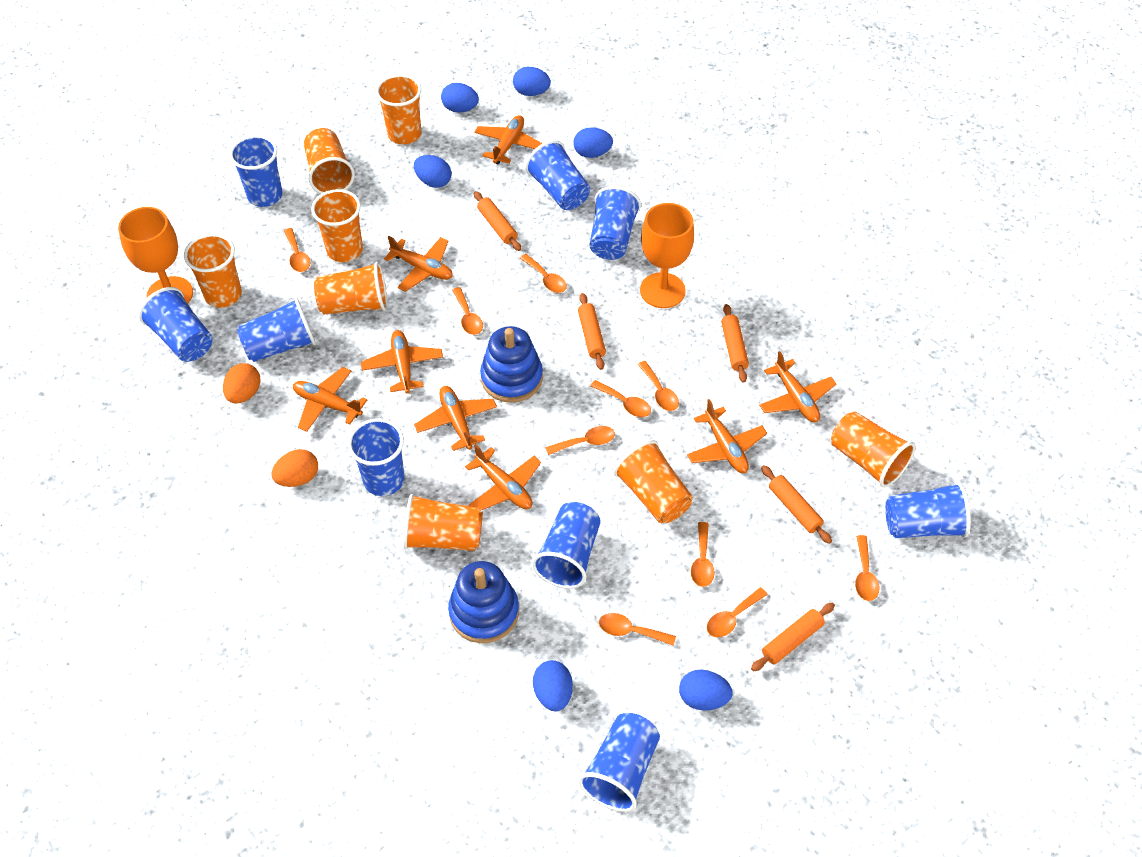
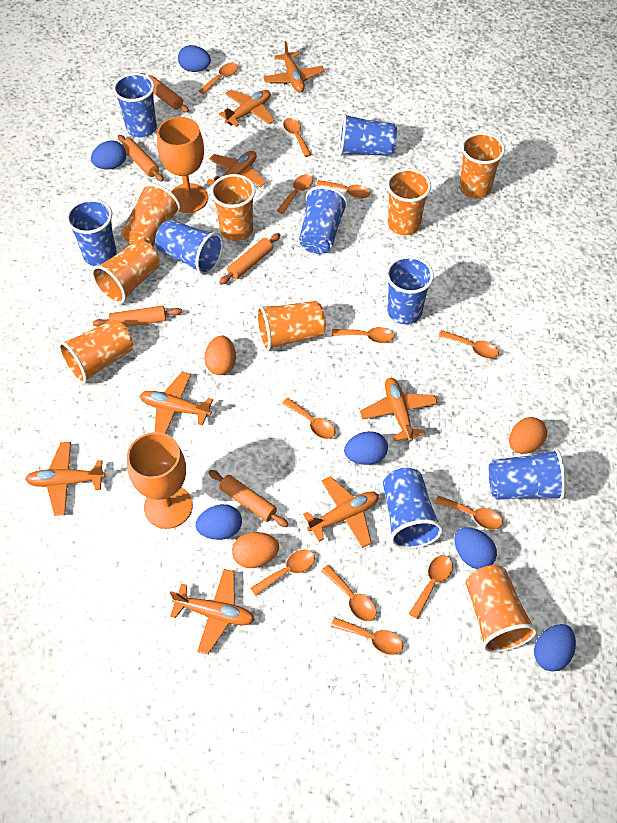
blue cup: 9 -> 8
blue stacking toy: 2 -> 0
orange egg: 2 -> 3
orange spoon: 10 -> 12

